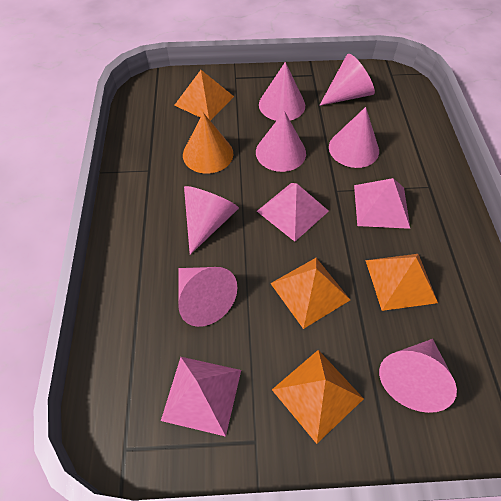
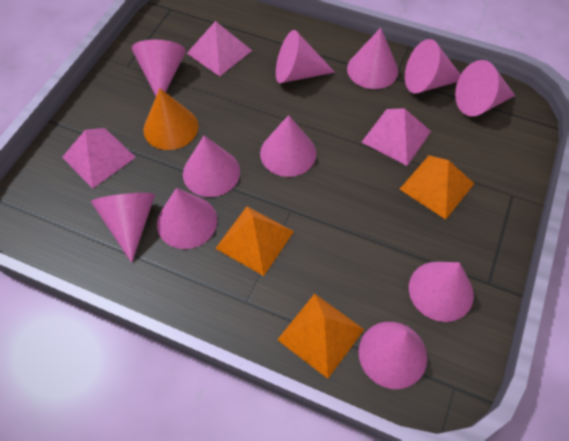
orange pyramid: 4 -> 3
pink cone: 7 -> 11

